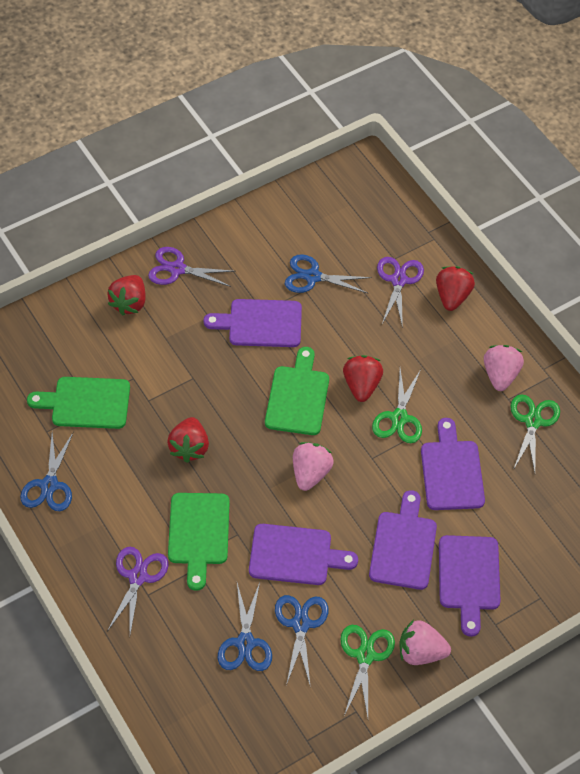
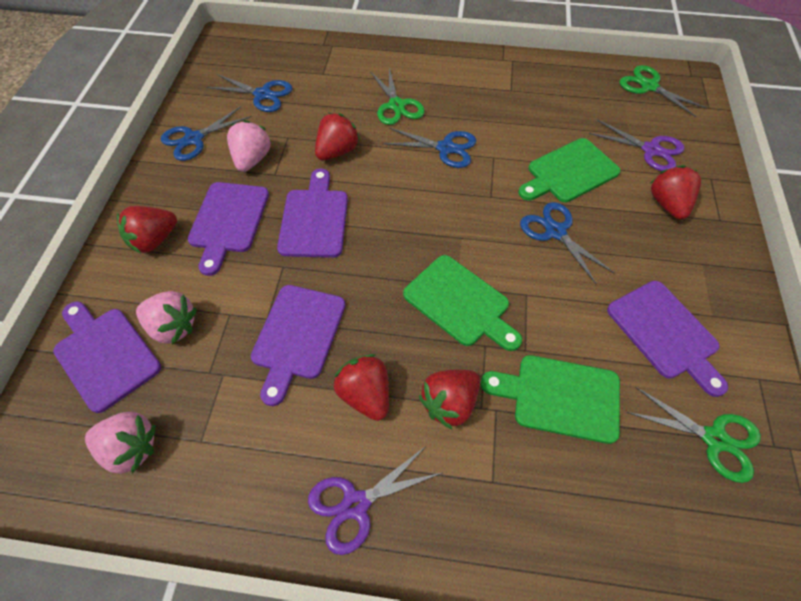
purple scissors: 3 -> 2
red strawberry: 4 -> 5

